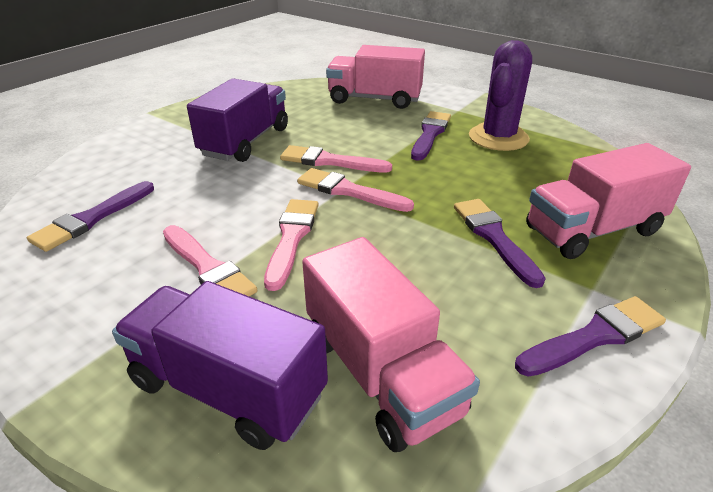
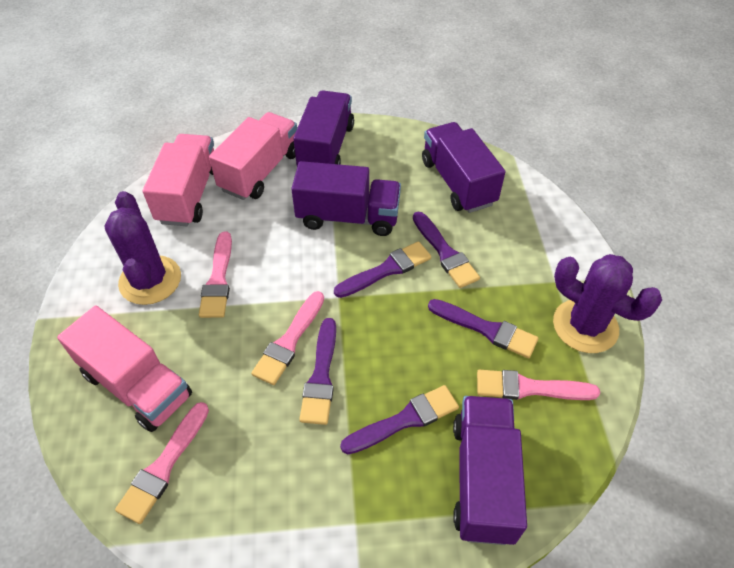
purple brush: 4 -> 5
purple cactus: 1 -> 2
purple truck: 2 -> 4

